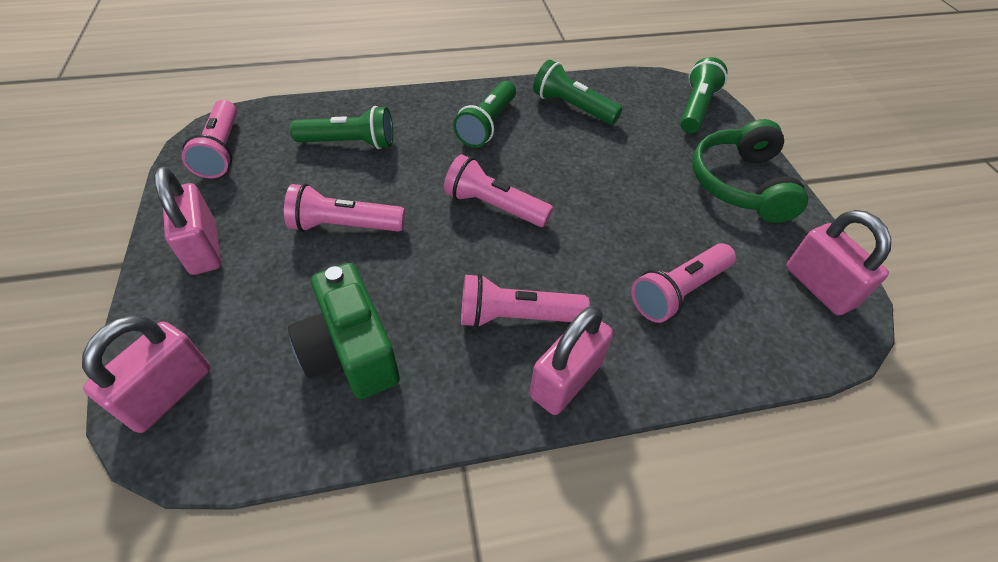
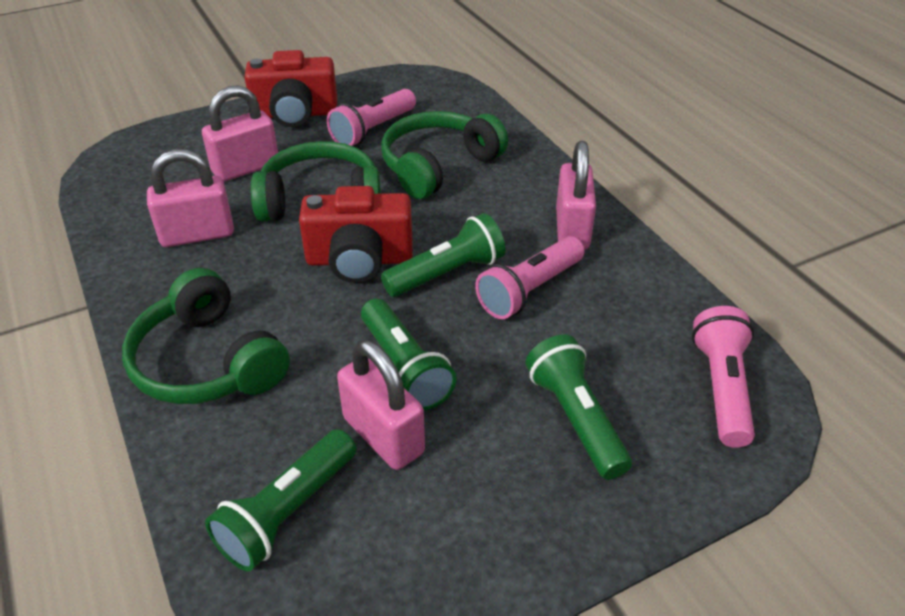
green camera: 1 -> 0
green headphones: 1 -> 3
pink flashlight: 5 -> 3
red camera: 0 -> 2

